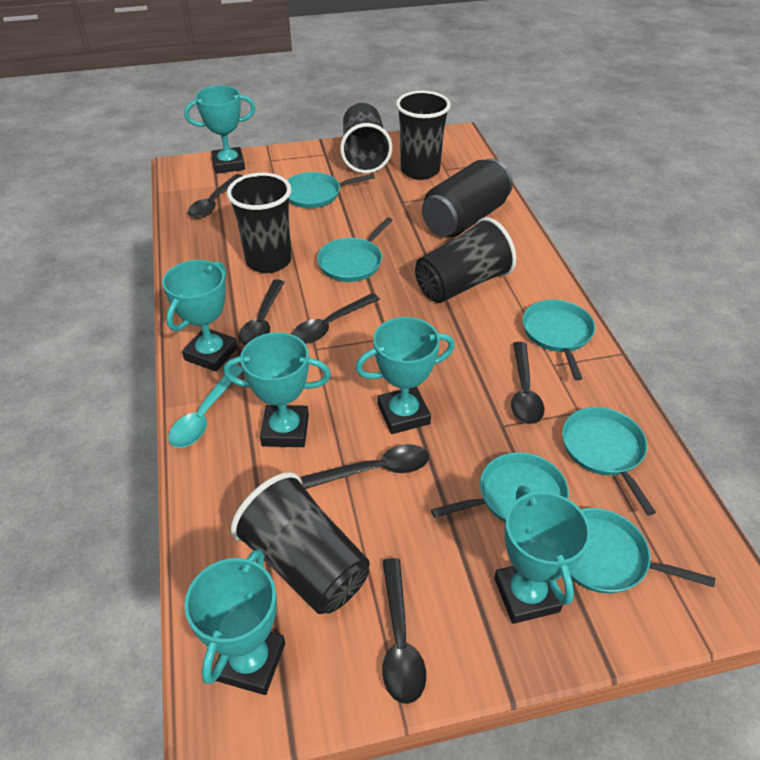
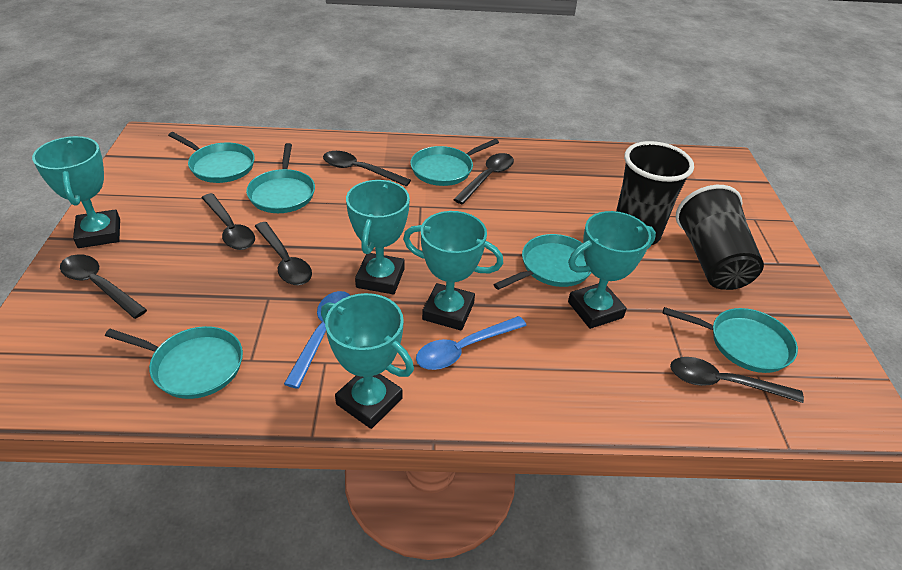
black can: 1 -> 0
black cup: 5 -> 2
blue spoon: 0 -> 2
turquoise spoon: 1 -> 0
turquoise trophy: 6 -> 5

